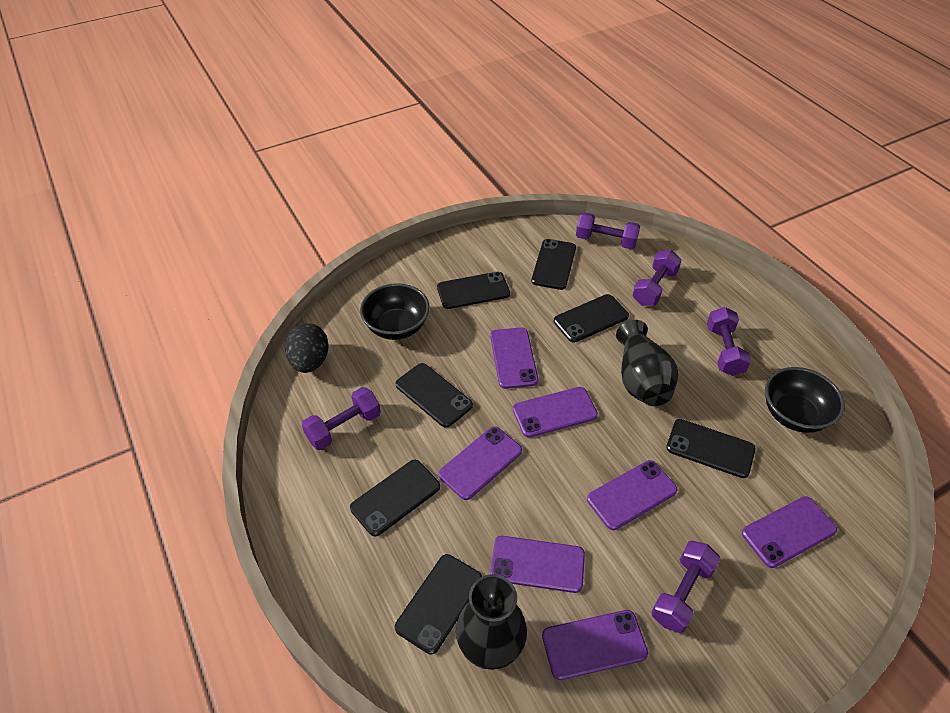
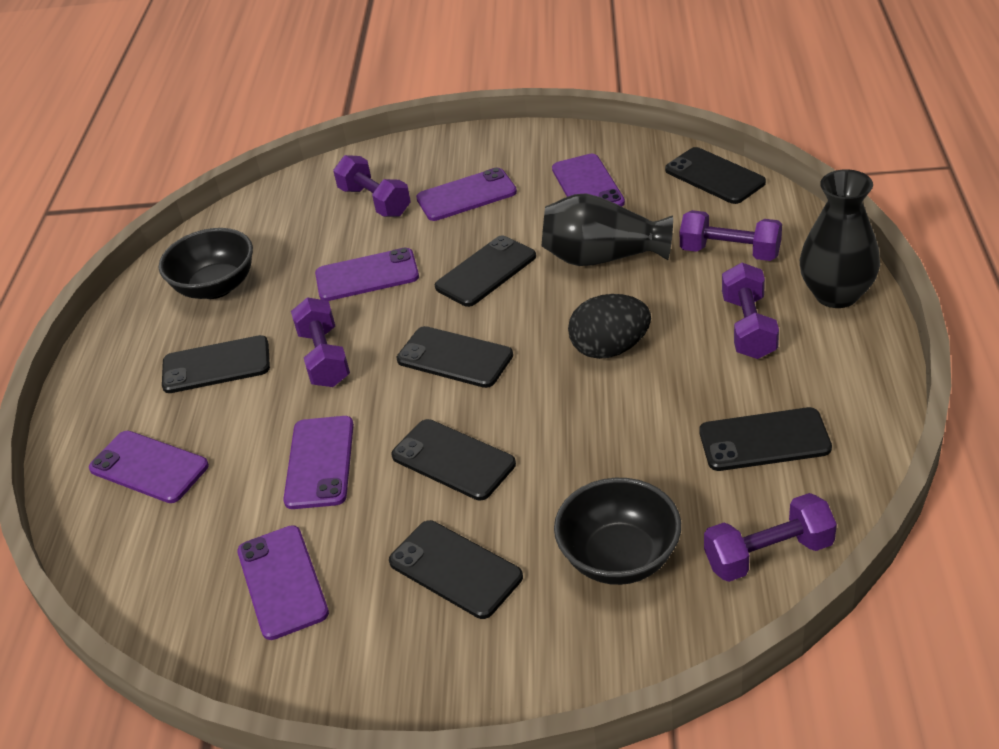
purple phone: 7 -> 6

